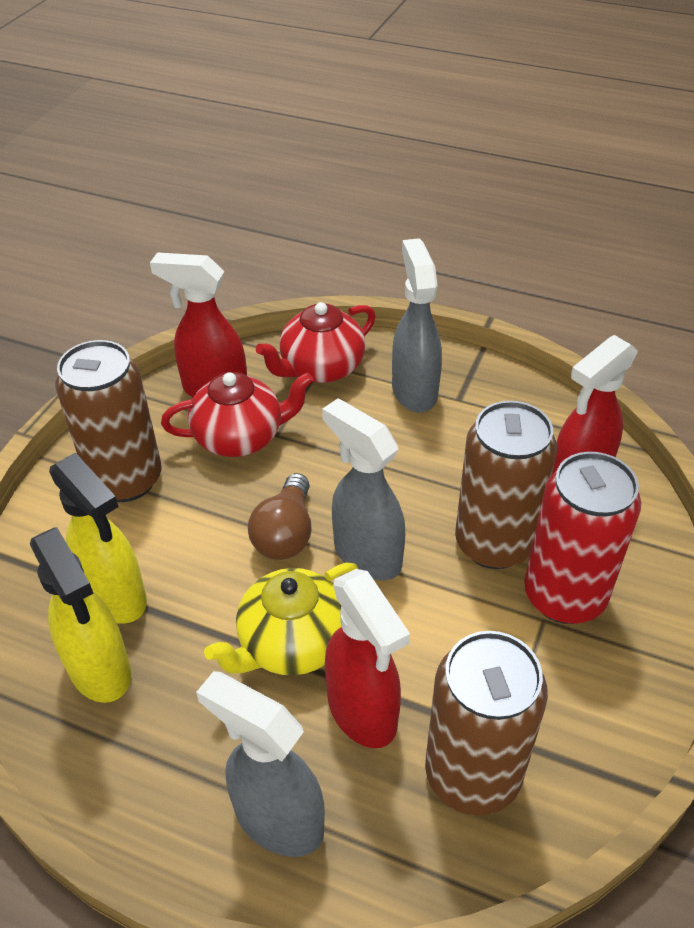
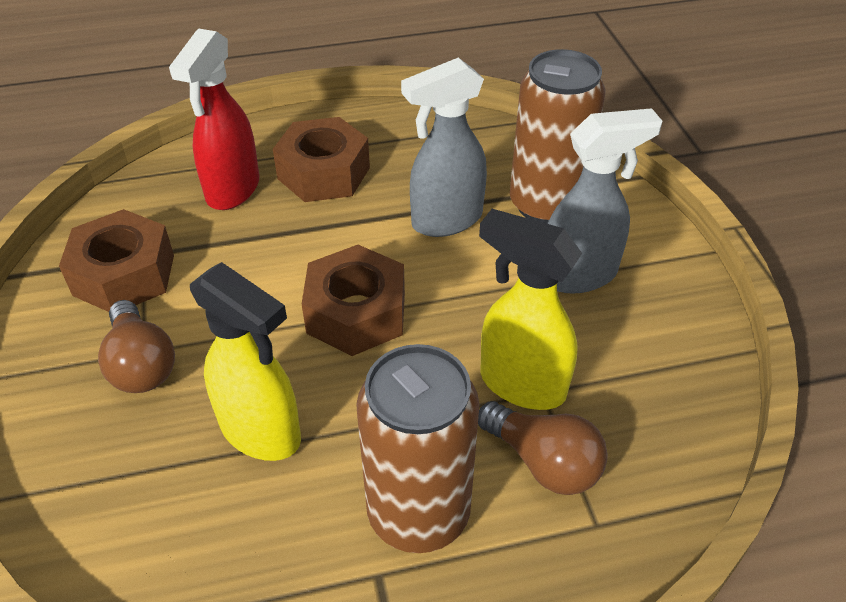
brown can: 3 -> 2
brown light bulb: 1 -> 2
brown nut: 0 -> 3
grey spray bottle: 3 -> 2
red can: 1 -> 0
red spray bottle: 3 -> 1
red teapot: 2 -> 0
yellow teapot: 1 -> 0

